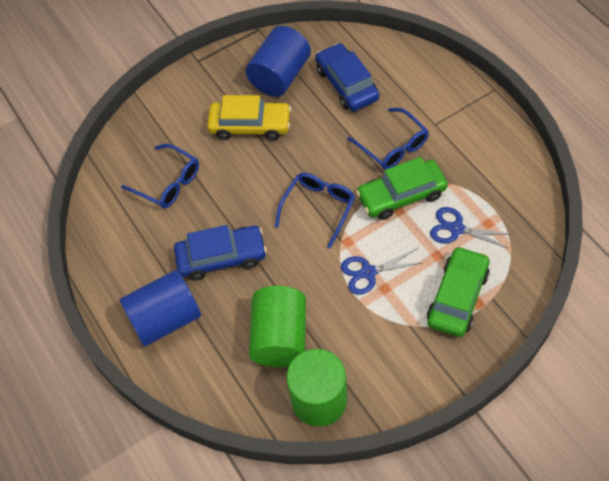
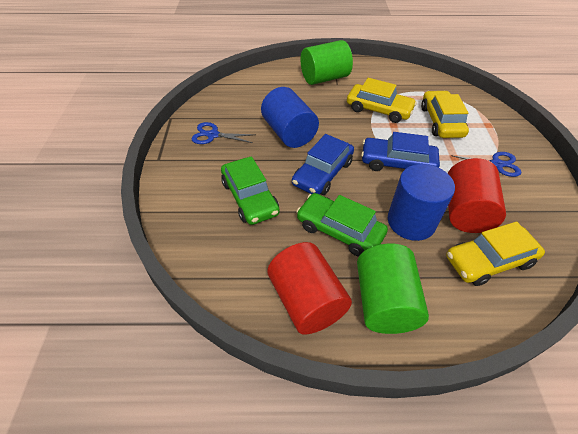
blue glasses: 3 -> 0
red cylinder: 0 -> 2
yellow car: 1 -> 3

